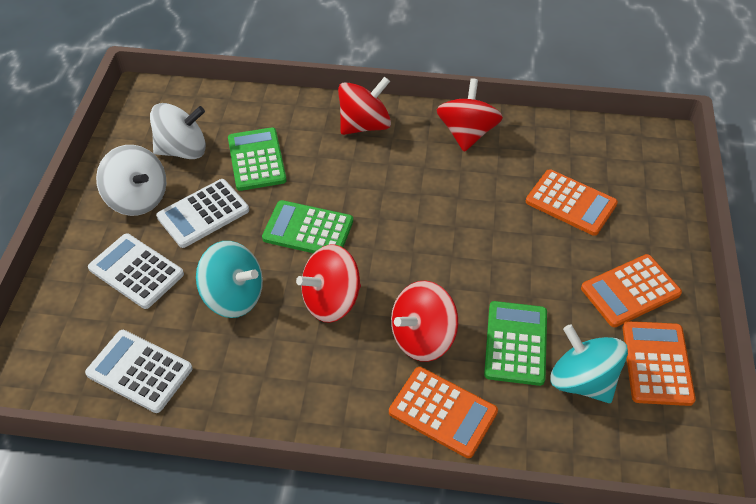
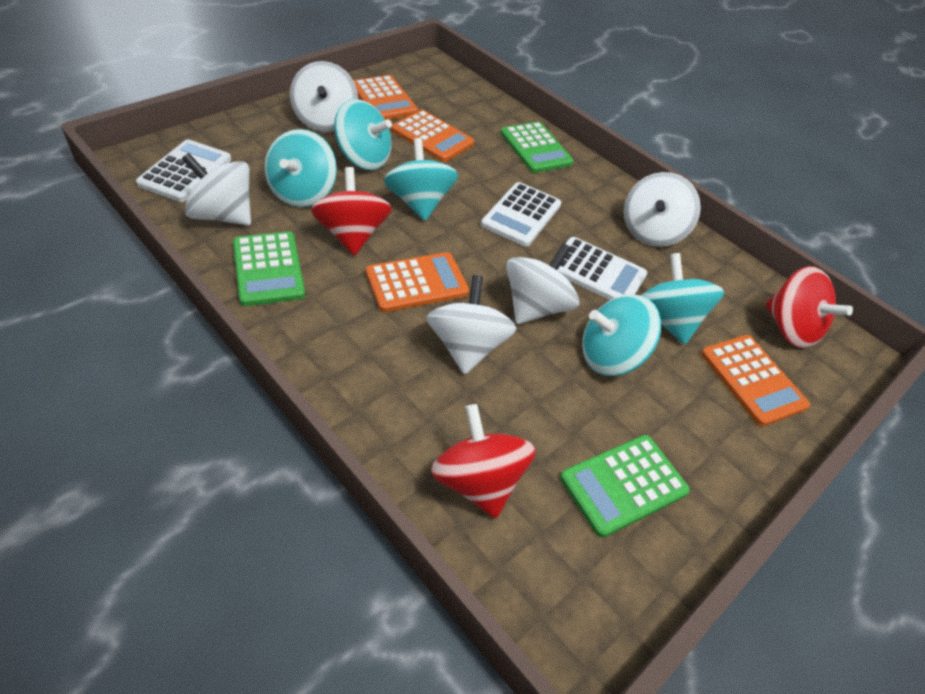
red spinning top: 4 -> 3
turquoise spinning top: 2 -> 5
white spinning top: 2 -> 5

